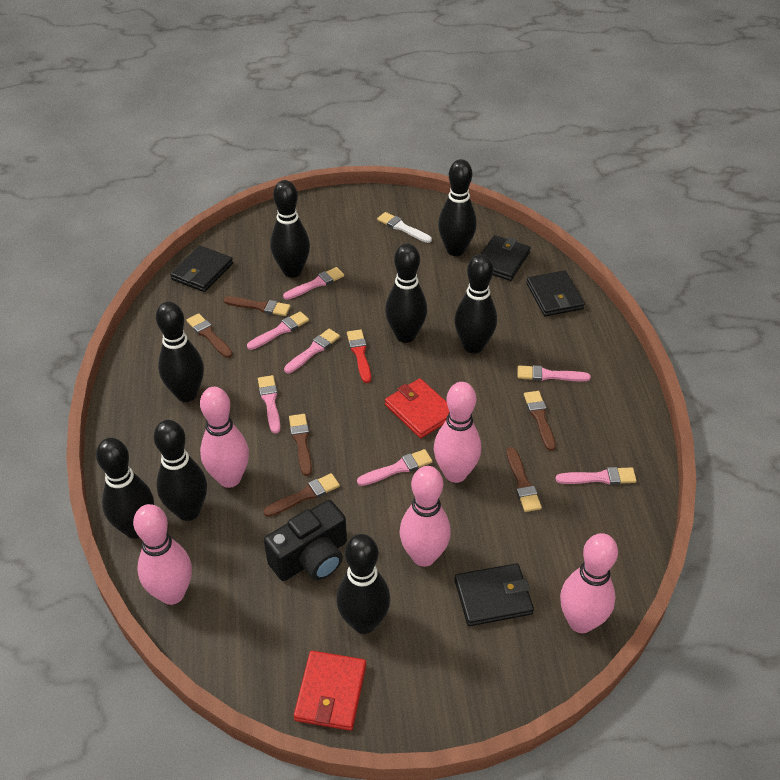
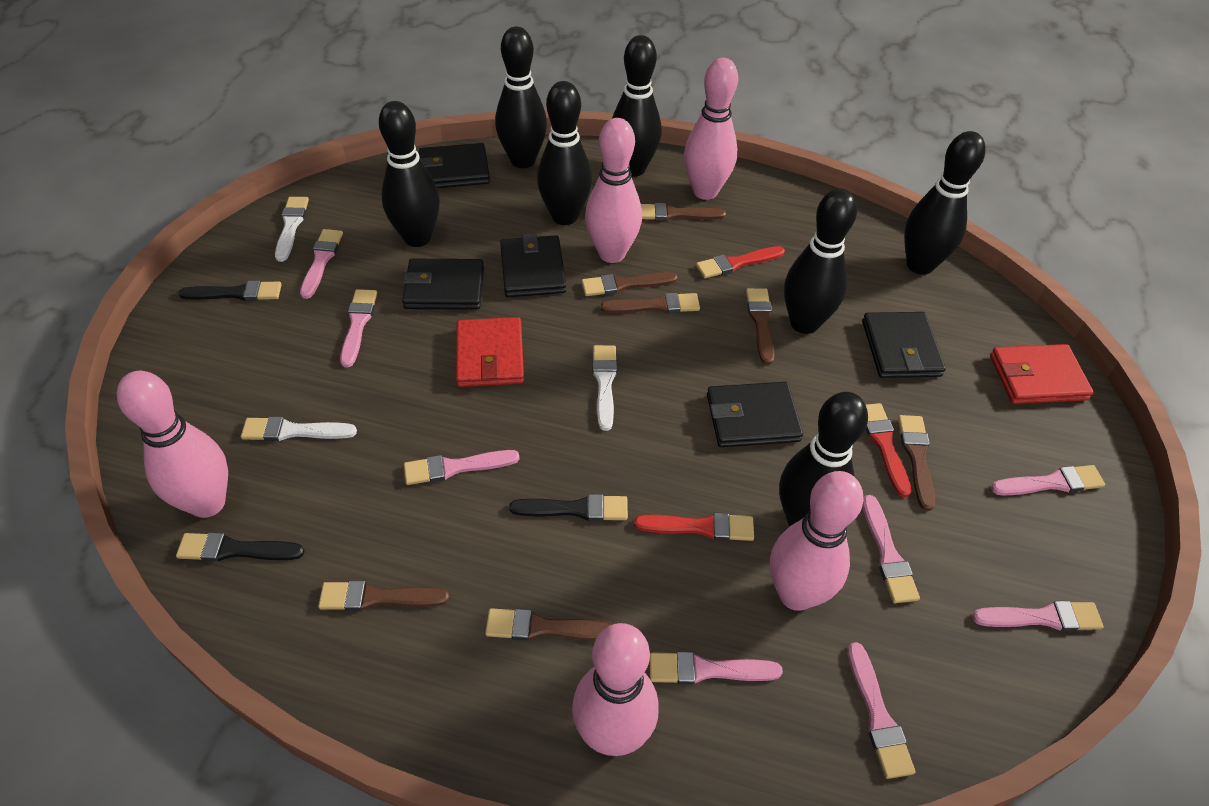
black bowling pin: 8 -> 7
black brush: 0 -> 3
black camera: 1 -> 0
black wallet: 4 -> 5
brown brush: 6 -> 7
pink brush: 7 -> 8
red brush: 1 -> 3
white brush: 1 -> 3

